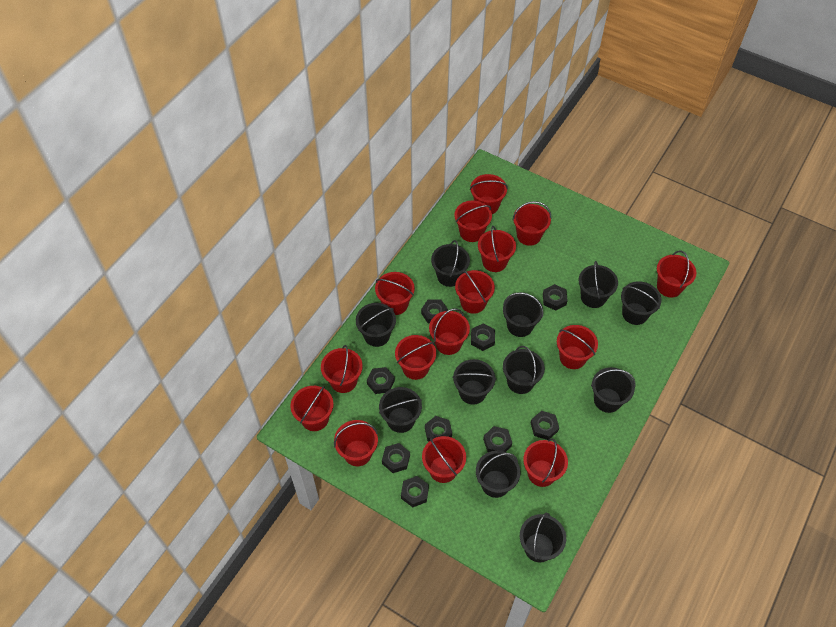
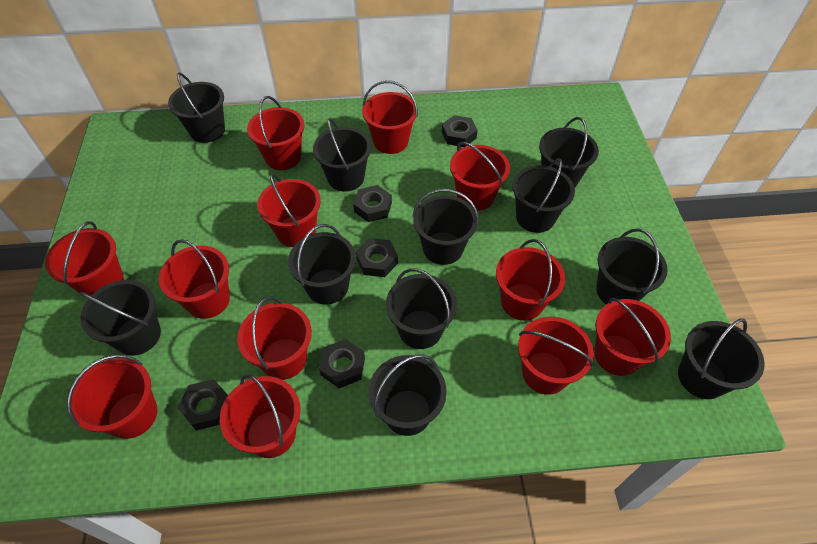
black nut: 9 -> 5
red bucket: 15 -> 12

